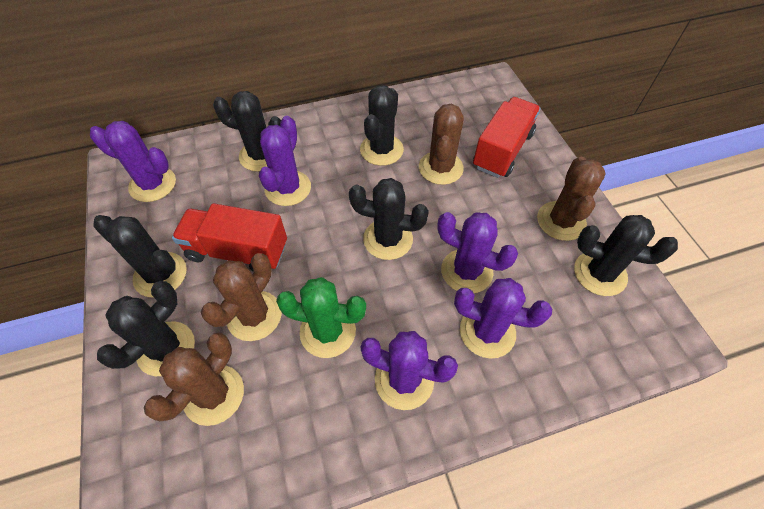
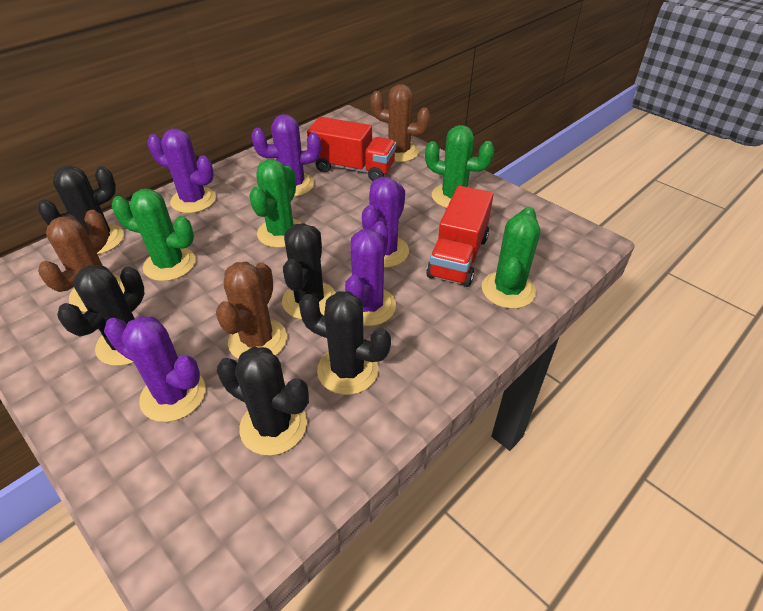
black cactus: 6 -> 5
brown cactus: 4 -> 3
green cactus: 1 -> 4

